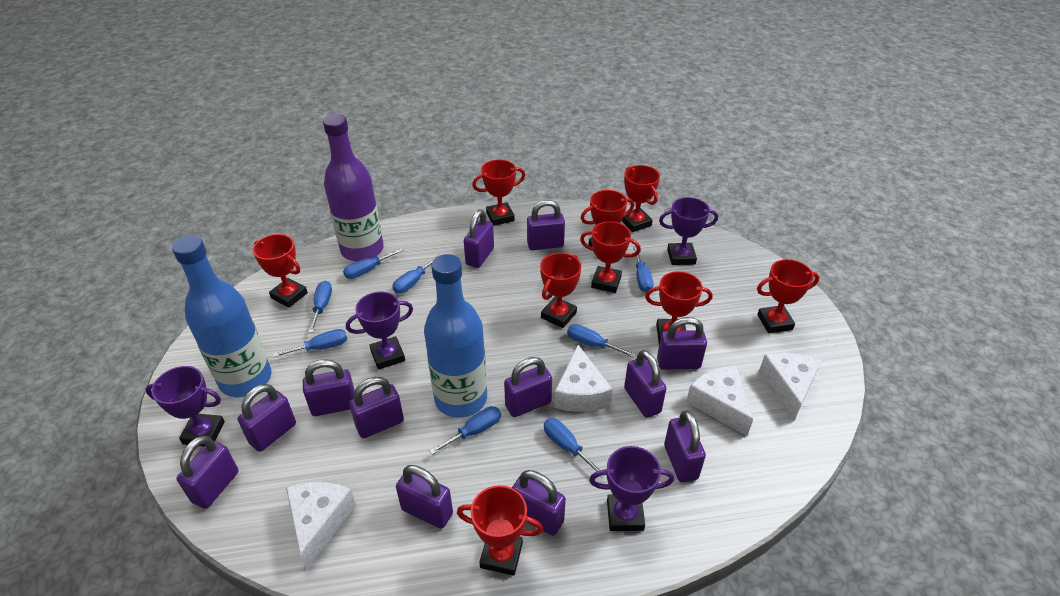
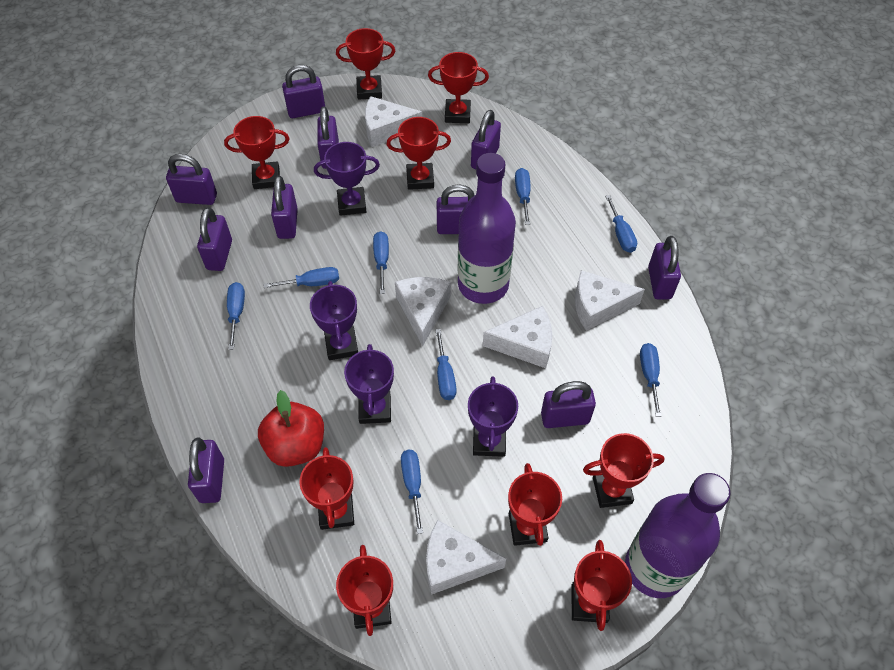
blue bottle: 2 -> 0
purple bottle: 1 -> 2
purple padlock: 12 -> 10
red apple: 0 -> 1
white cheese: 4 -> 5

